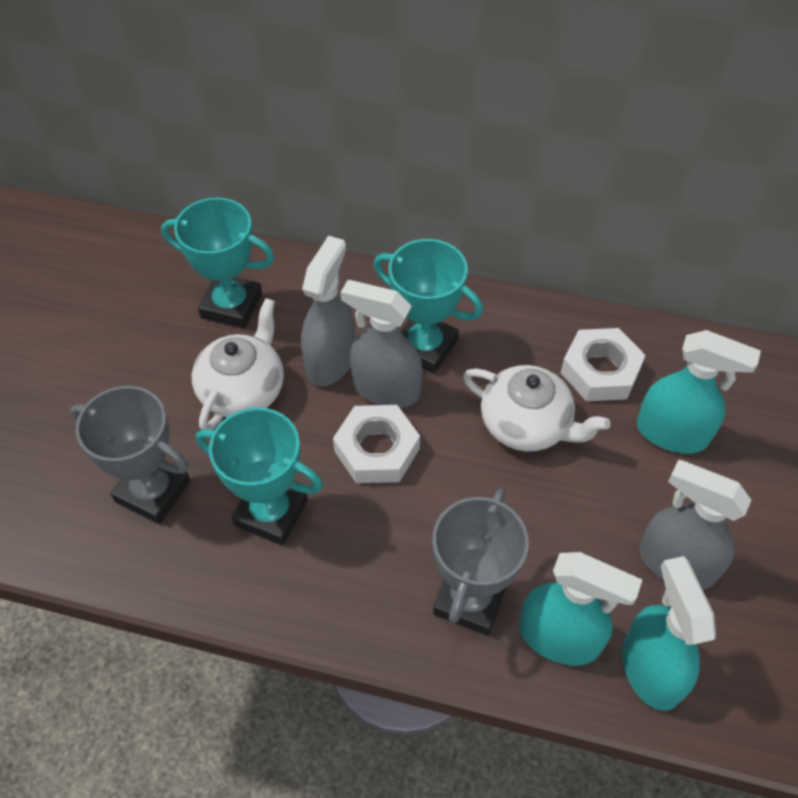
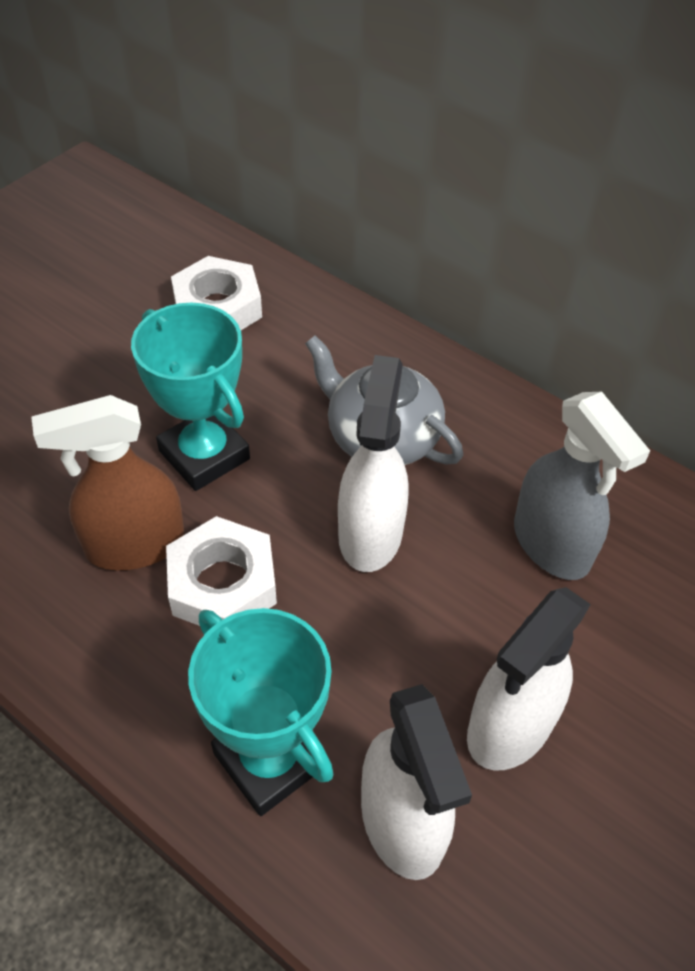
brown spray bottle: 0 -> 1
grey spray bottle: 3 -> 1
grey teapot: 0 -> 1
grey trophy: 2 -> 0
turquoise spray bottle: 3 -> 0
turquoise trophy: 3 -> 2
white spray bottle: 0 -> 3
white teapot: 2 -> 0

